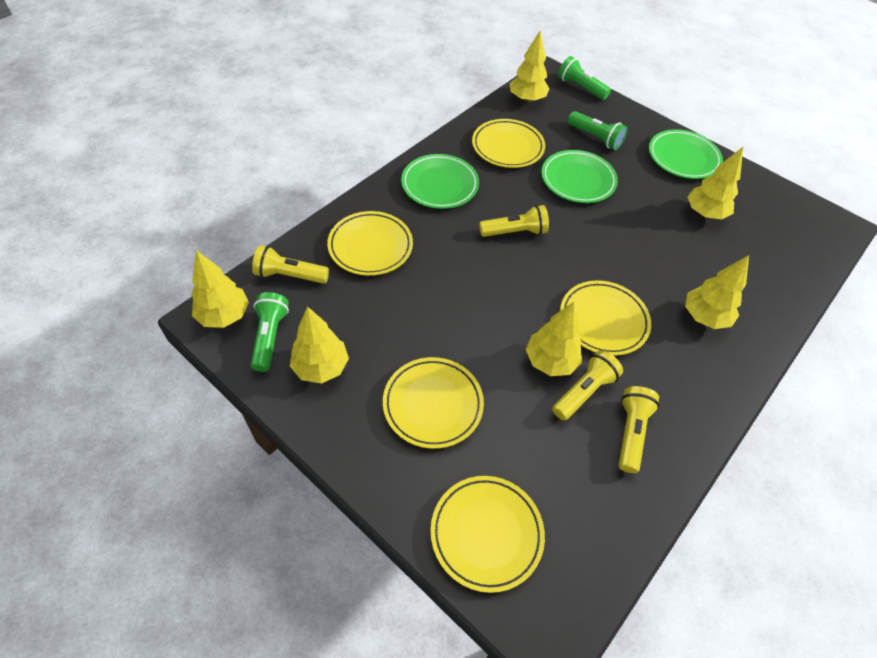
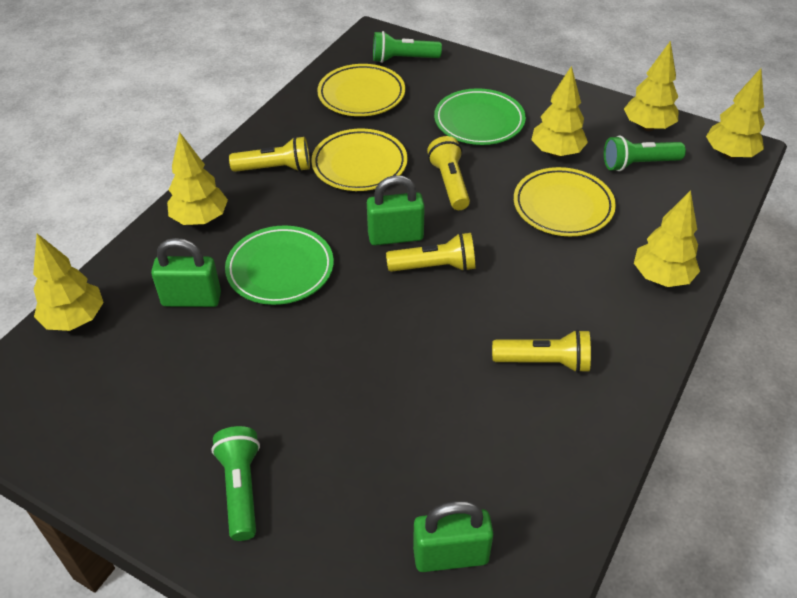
green padlock: 0 -> 3
green plate: 3 -> 2
yellow plate: 5 -> 3

